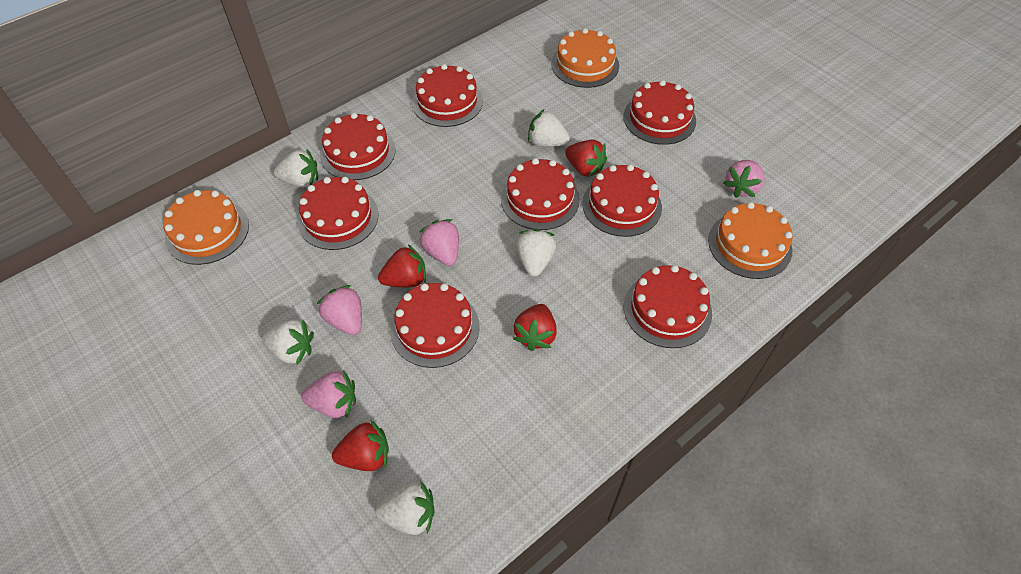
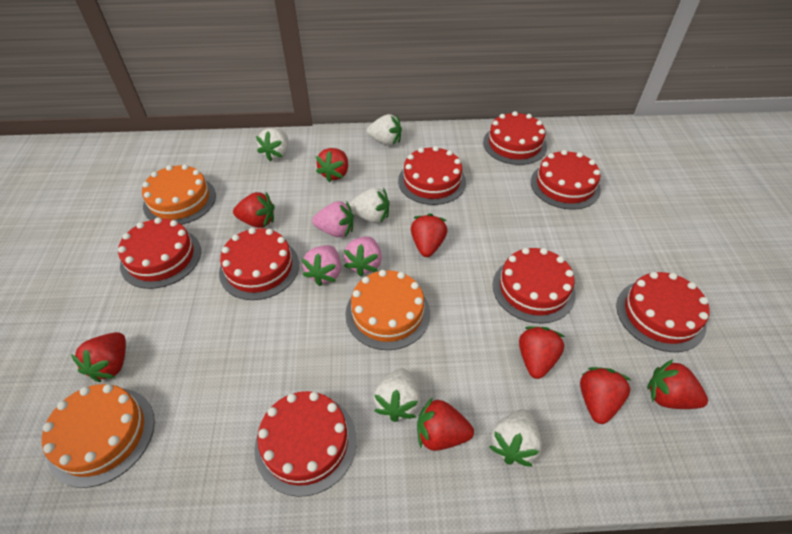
pink strawberry: 4 -> 3
red strawberry: 4 -> 8

